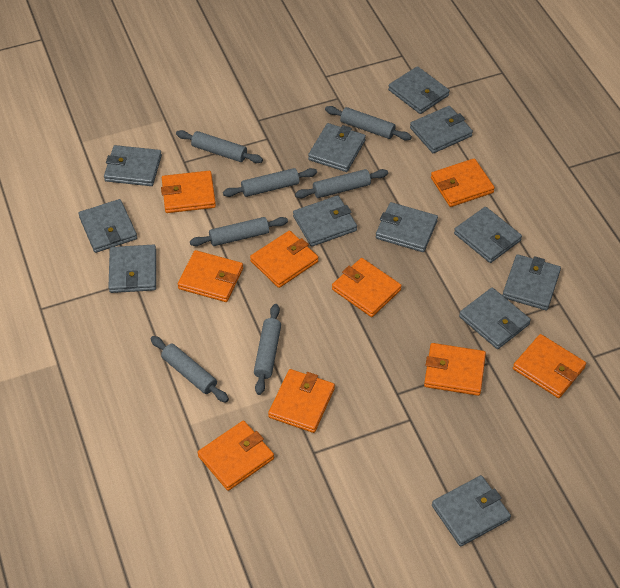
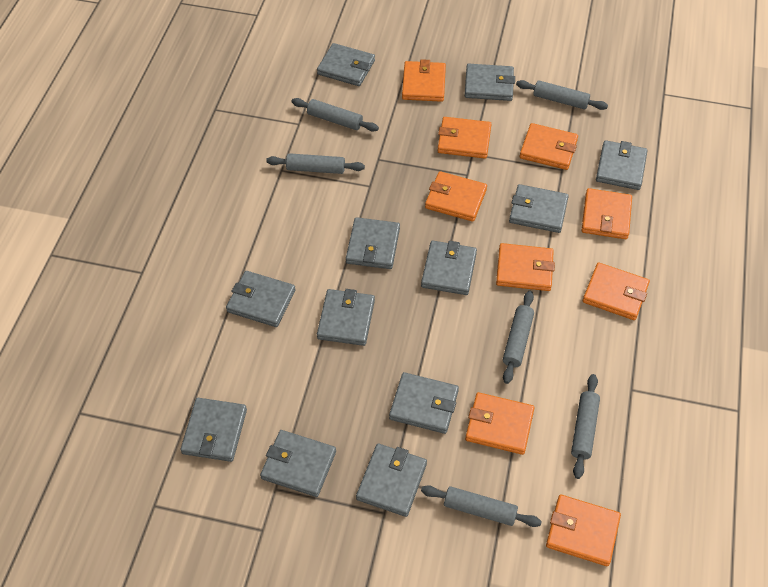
grey rolling pin: 7 -> 6

